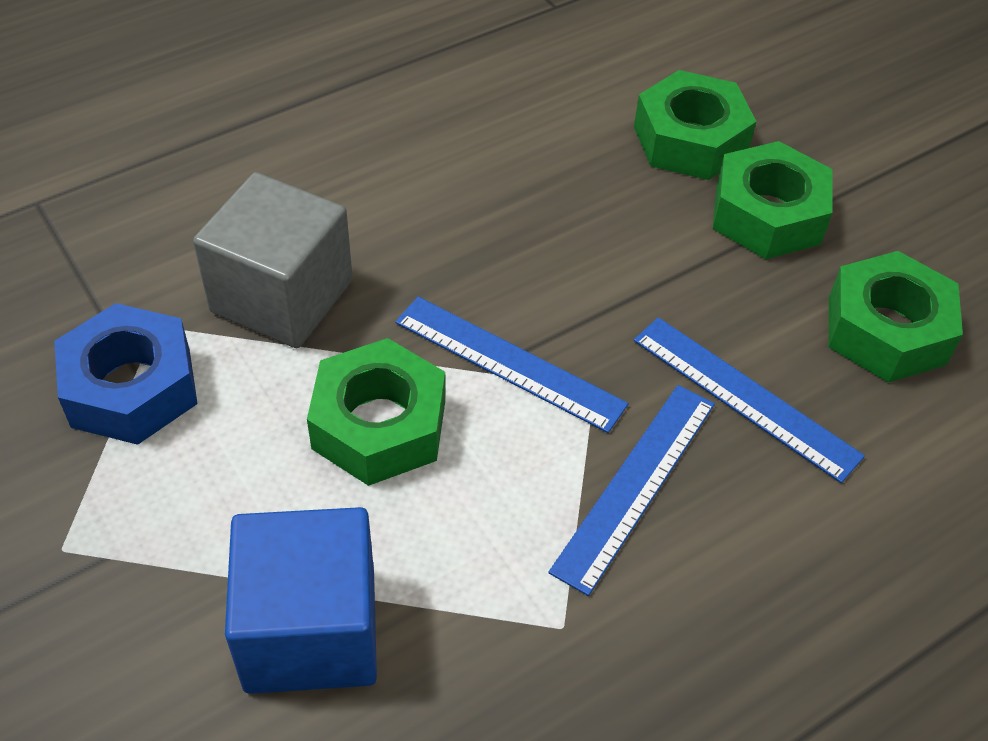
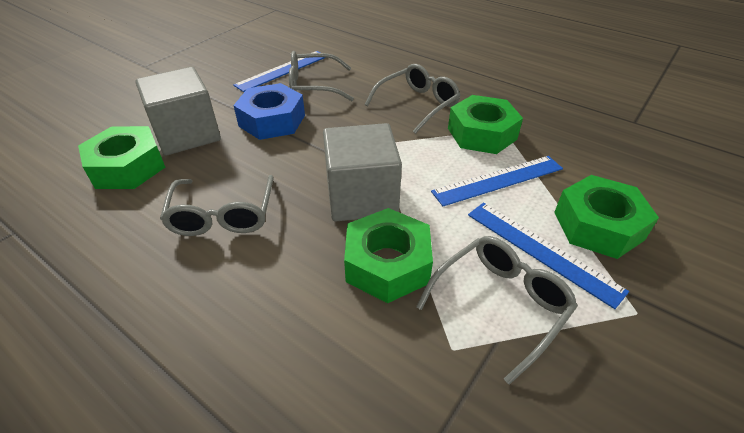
blue cube: 1 -> 0
grey cube: 1 -> 2
grey glasses: 0 -> 4

